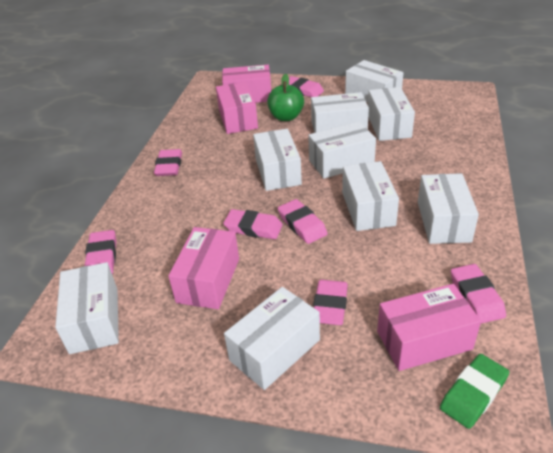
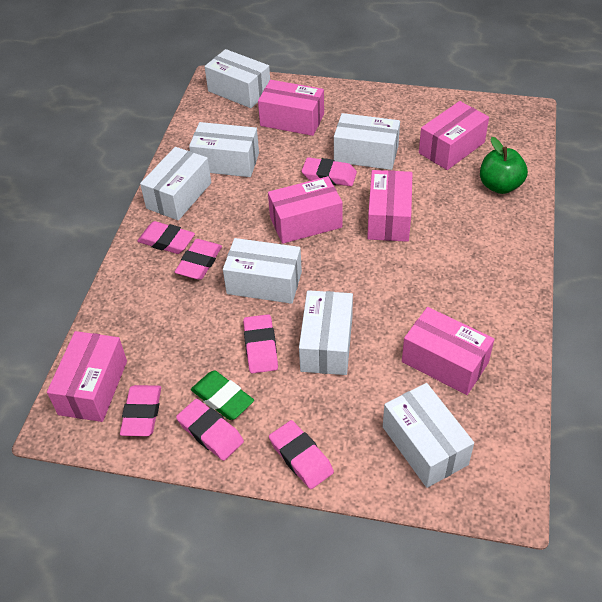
pink box: 4 -> 6
white box: 9 -> 7

